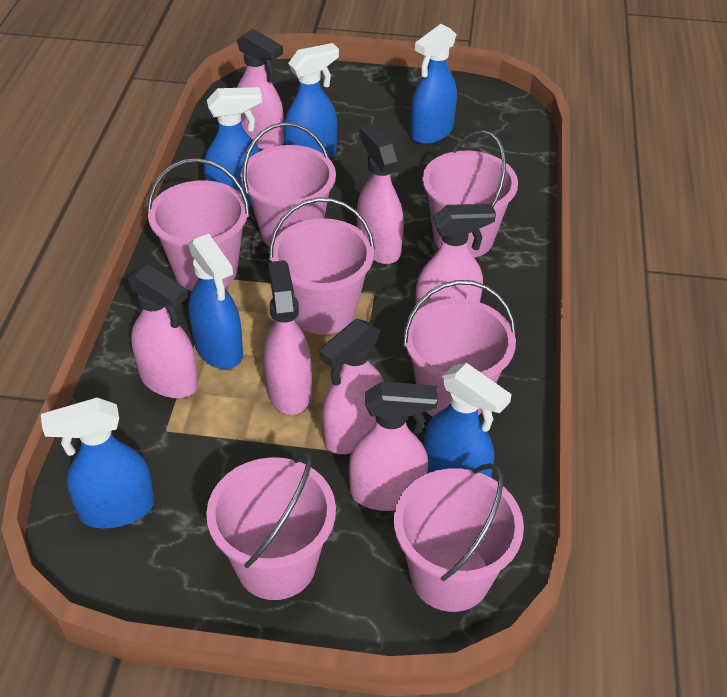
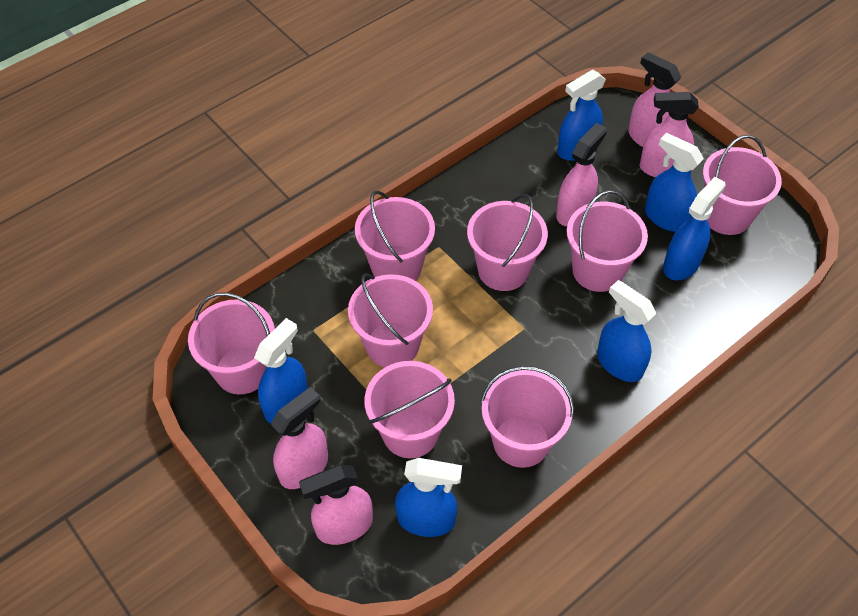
pink bucket: 7 -> 8
pink spray bottle: 7 -> 5

